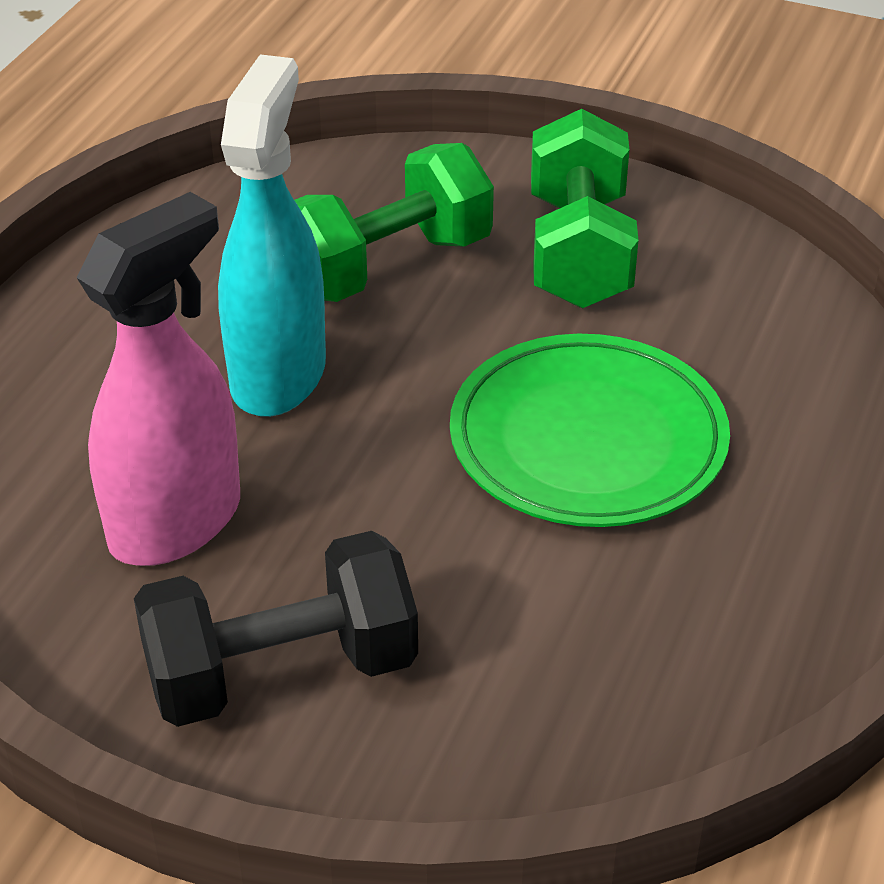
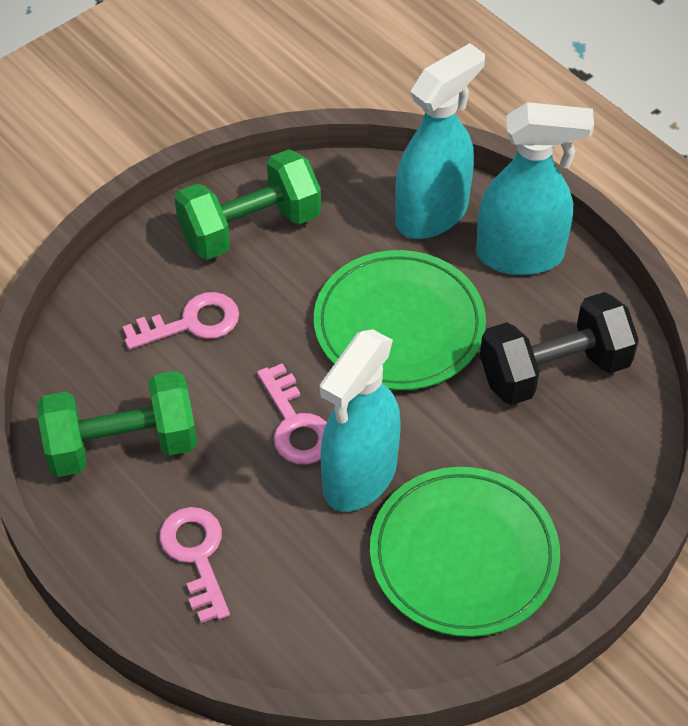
green plate: 1 -> 2
pink key: 0 -> 3
pink spray bottle: 1 -> 0
turquoise spray bottle: 1 -> 3

